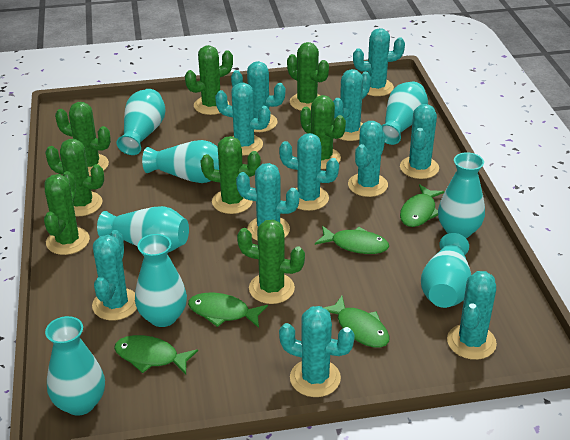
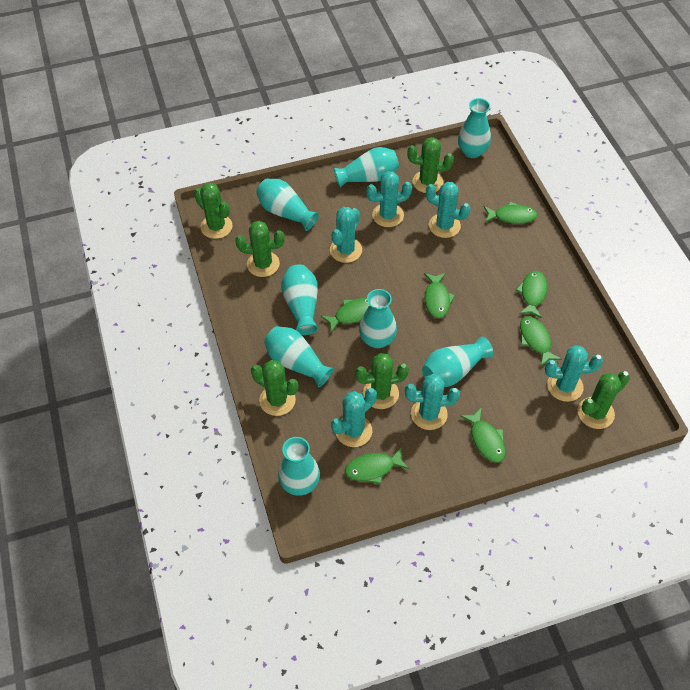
green cactus: 8 -> 6
green fish: 5 -> 7
turquoise cactus: 11 -> 6

